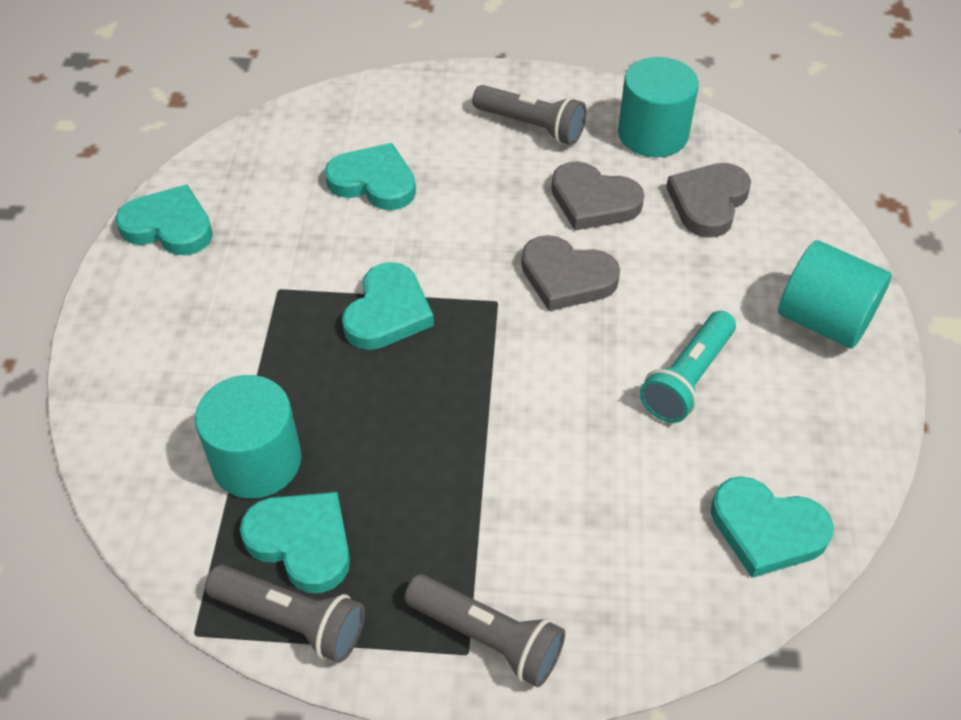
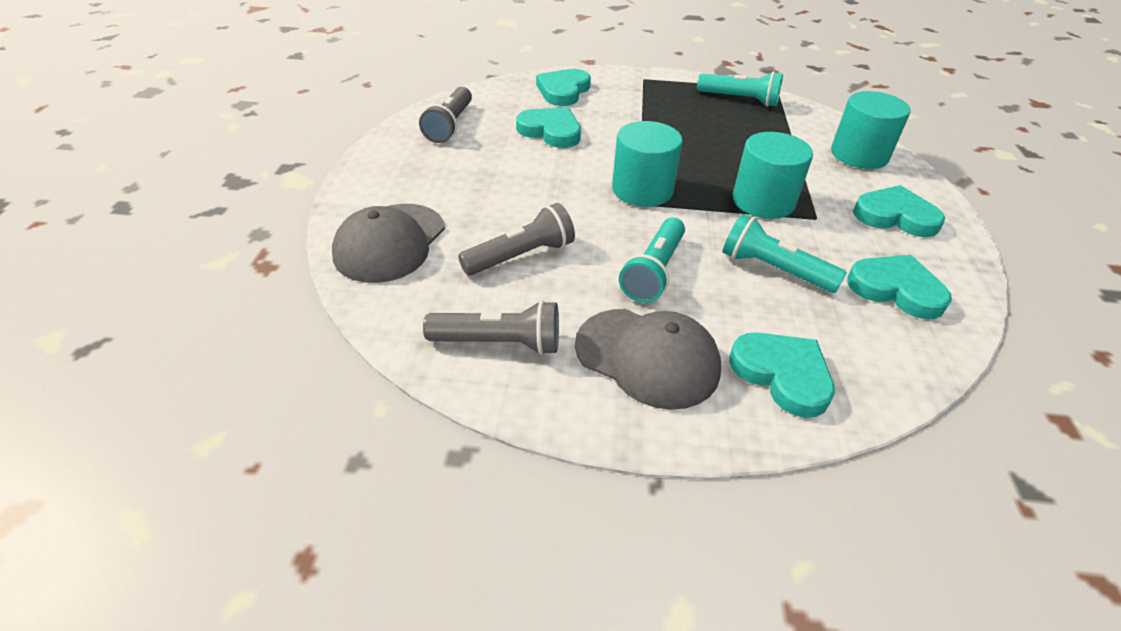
grey cap: 0 -> 2
grey heart: 3 -> 0
turquoise flashlight: 1 -> 3

